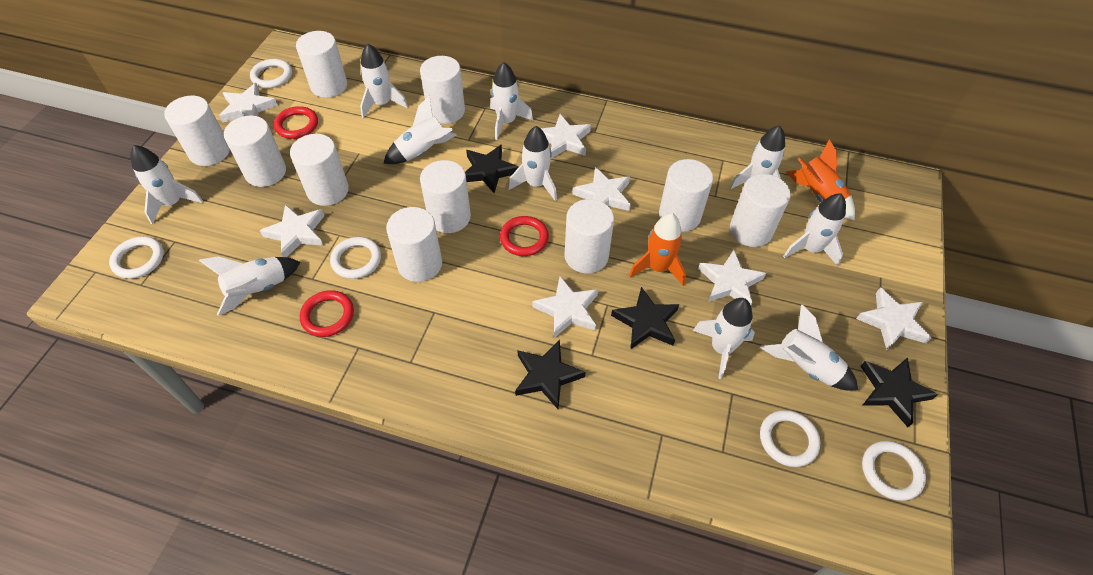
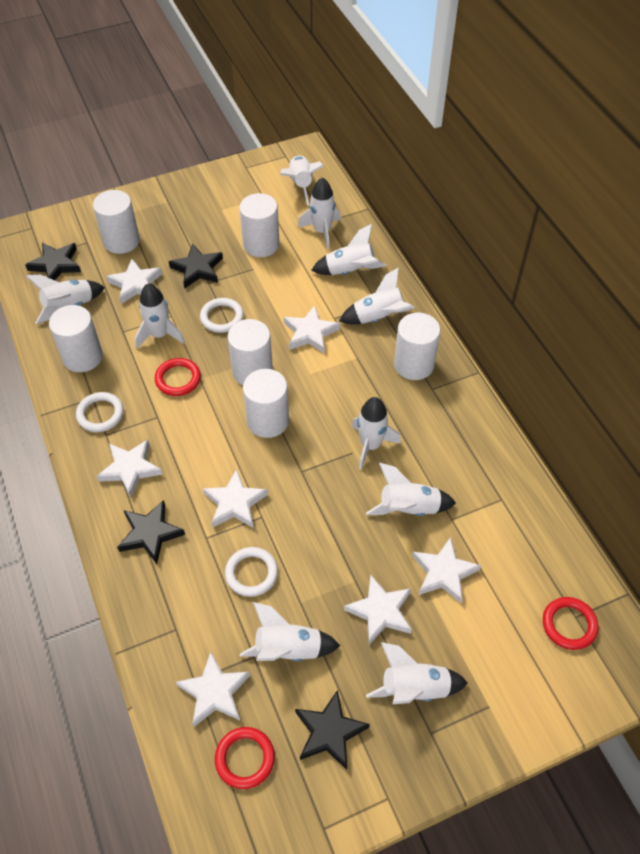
orange rocket: 2 -> 0
white cylinder: 10 -> 6
white ring: 5 -> 3

